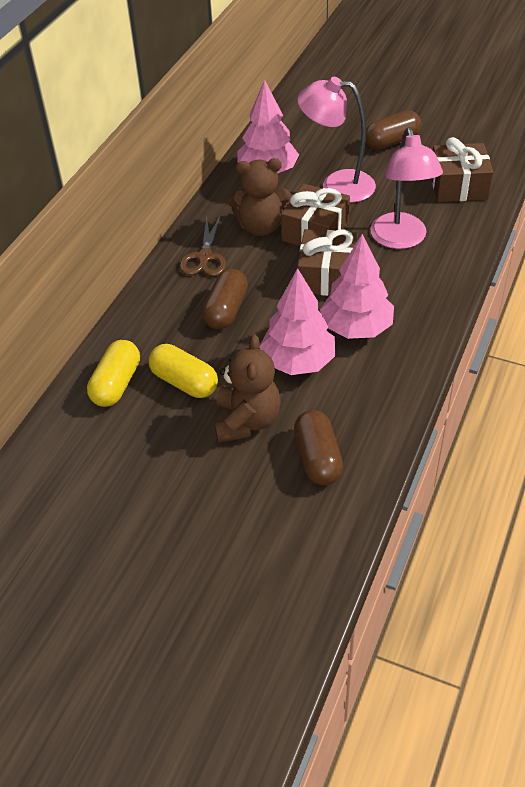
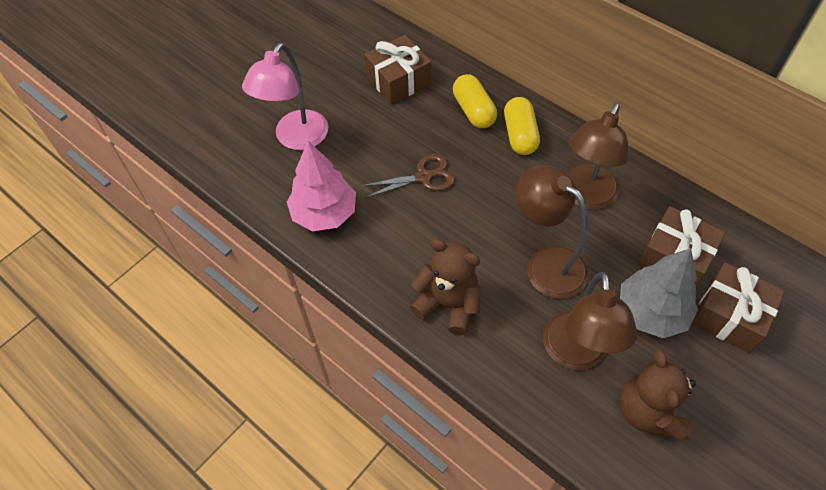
brown capsule: 3 -> 0
brown lamp: 0 -> 3
grey tree: 0 -> 1
pink lamp: 2 -> 1
pink tree: 3 -> 1

